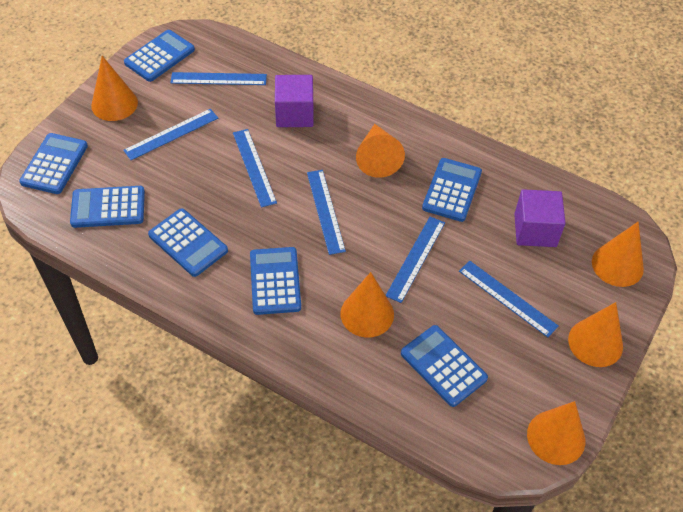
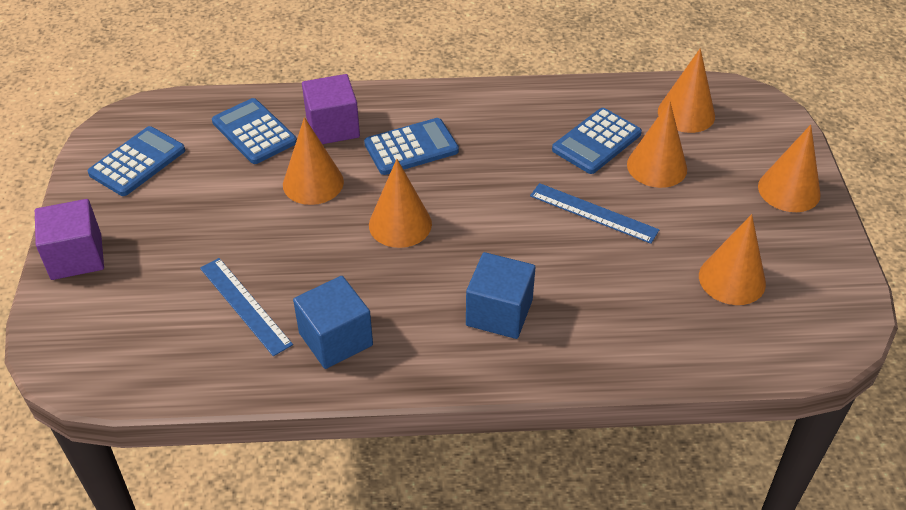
blue calculator: 7 -> 4
blue cube: 0 -> 2
blue ruler: 6 -> 2

